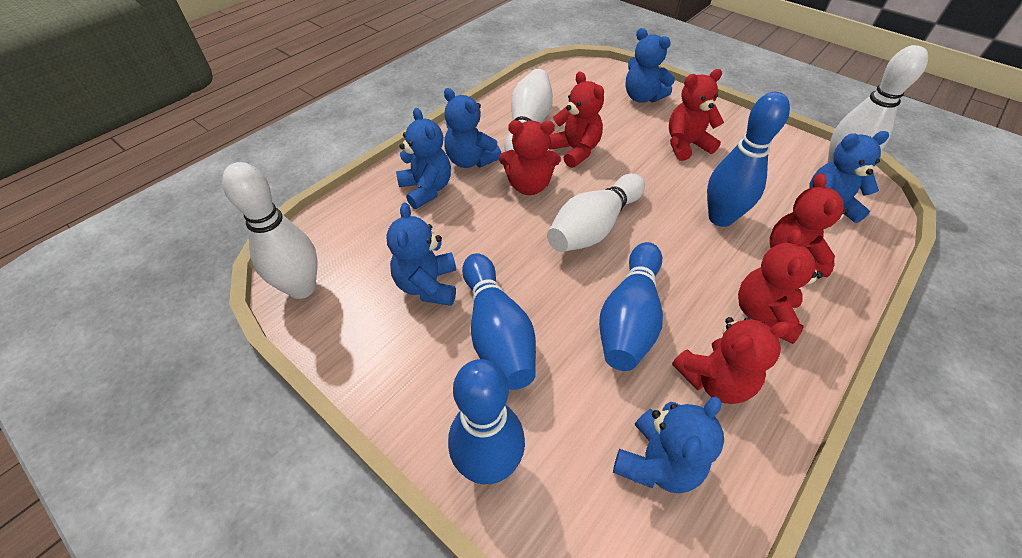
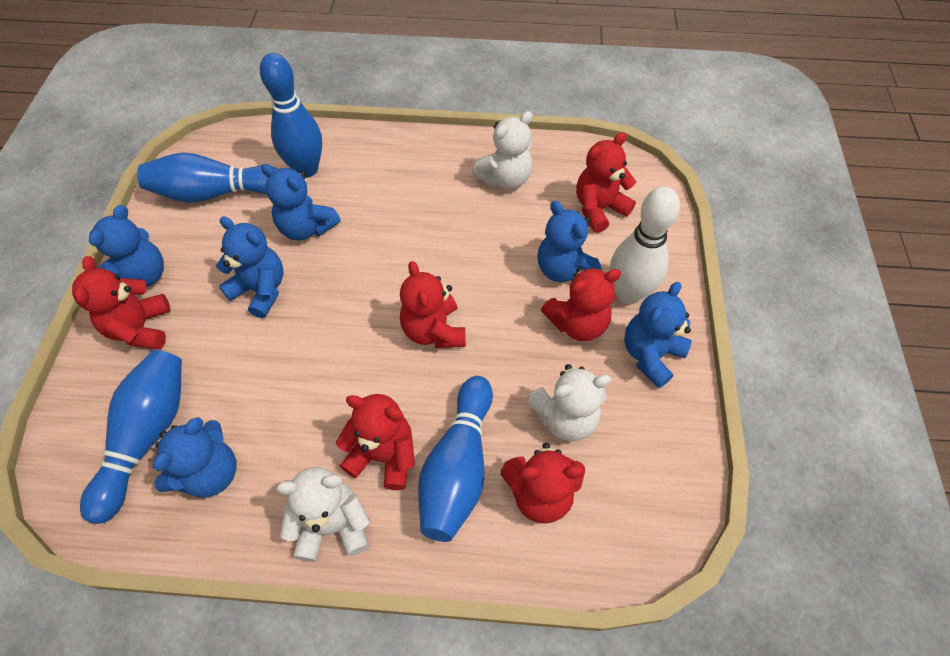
white bowling pin: 4 -> 1
white teddy bear: 0 -> 3

